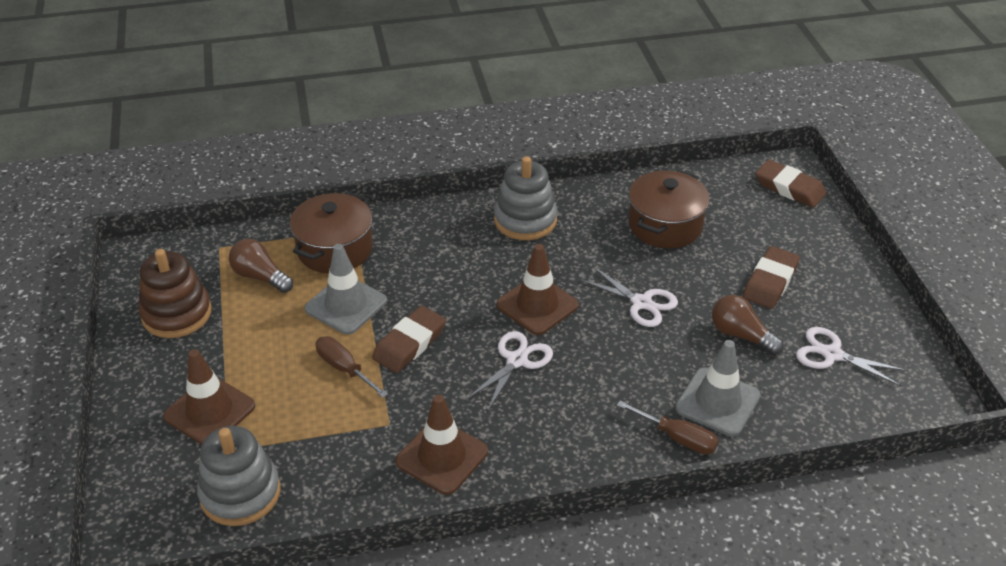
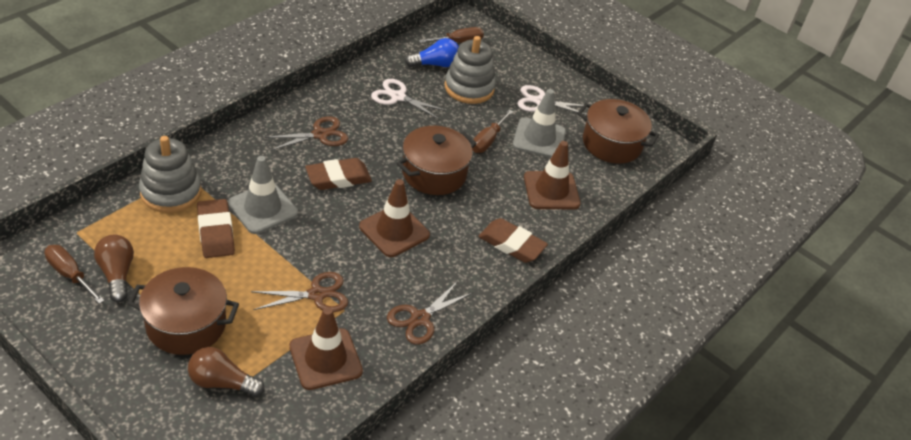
blue light bulb: 0 -> 1
brown pot: 2 -> 3
brown scissors: 0 -> 3
brown screwdriver: 2 -> 3
brown stacking toy: 1 -> 0
white scissors: 3 -> 2

